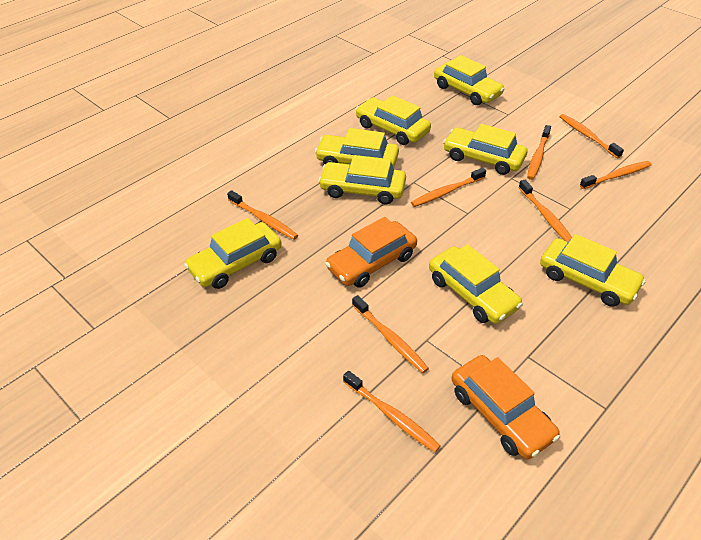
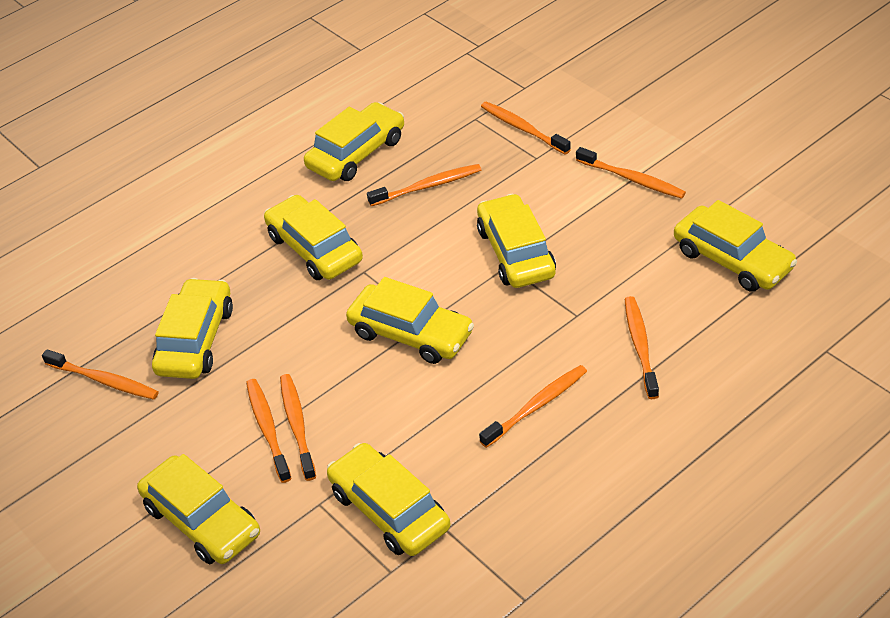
orange car: 2 -> 0

